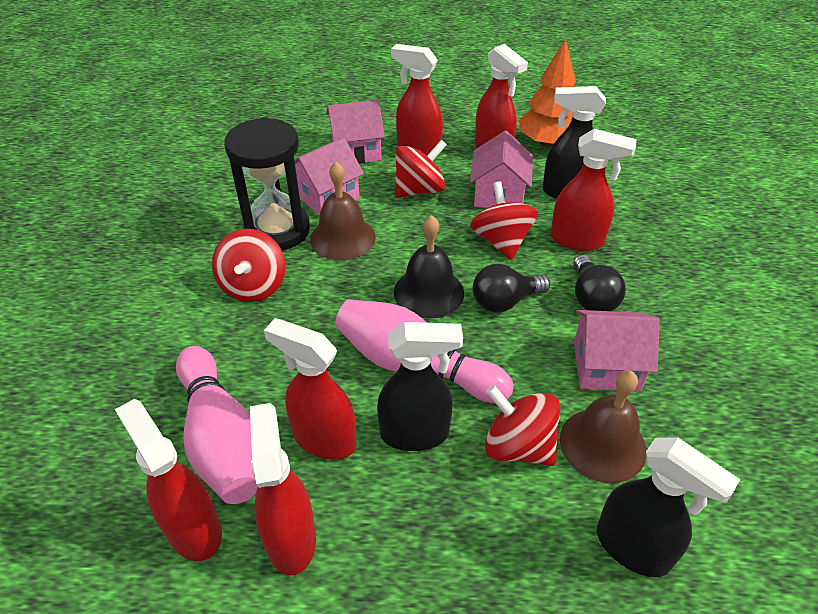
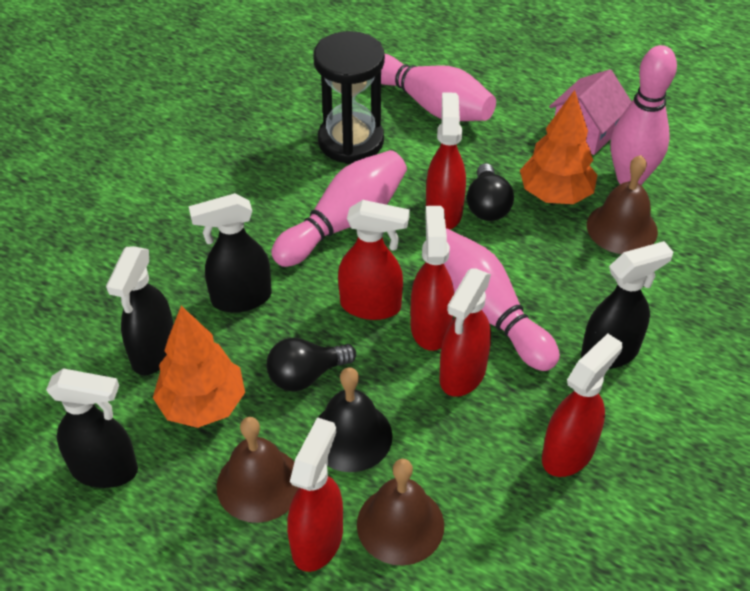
black spray bottle: 3 -> 4
brown bell: 2 -> 3
orange tree: 1 -> 2
pink bowling pin: 2 -> 4
pink house: 4 -> 1
red spinning top: 4 -> 0

